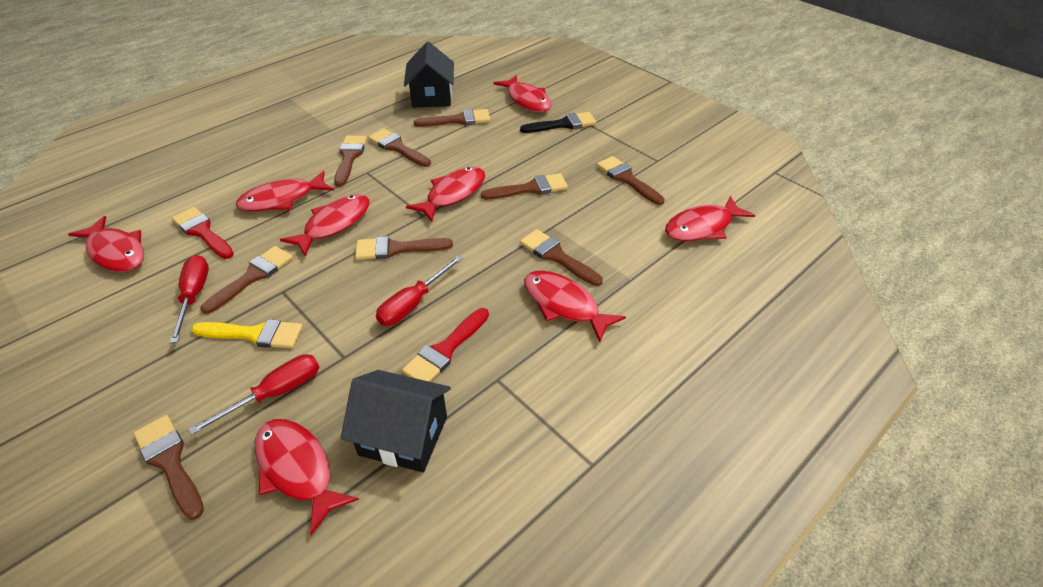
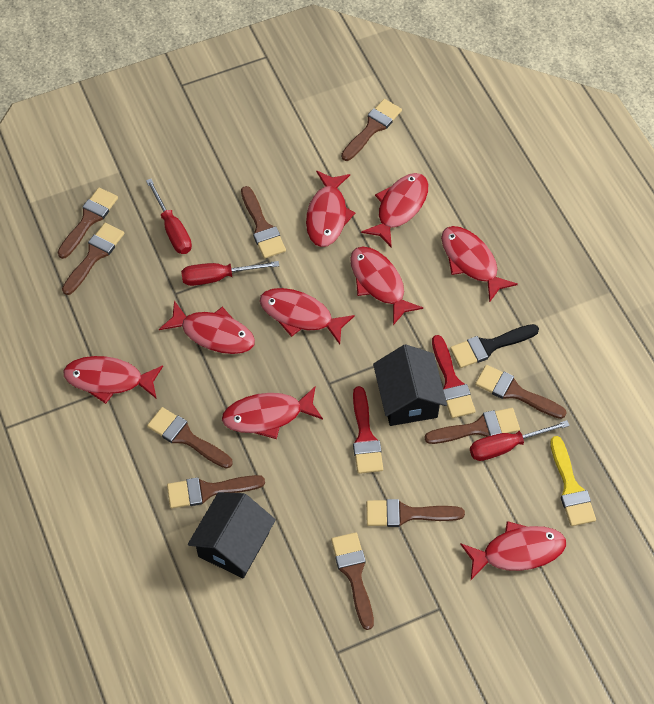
brown brush: 9 -> 10
red fish: 8 -> 9

